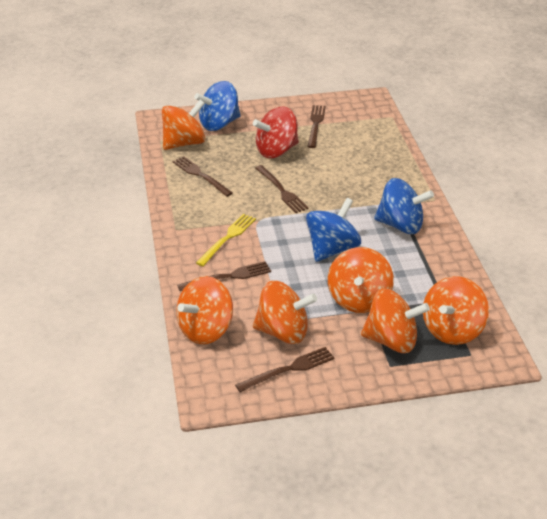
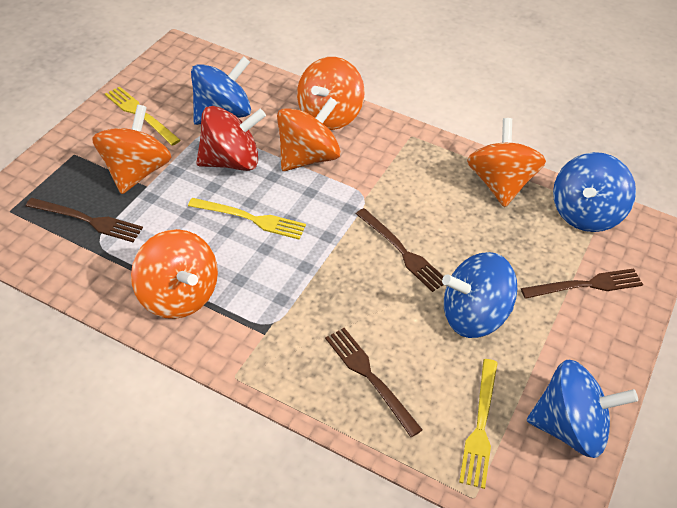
blue spinning top: 3 -> 4
brown fork: 5 -> 4
orange spinning top: 6 -> 5
yellow fork: 1 -> 3

